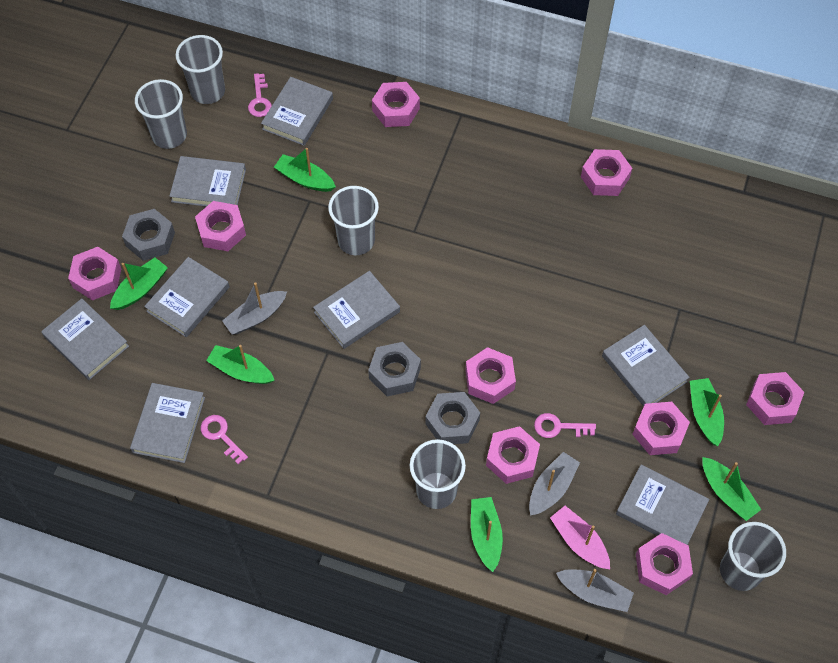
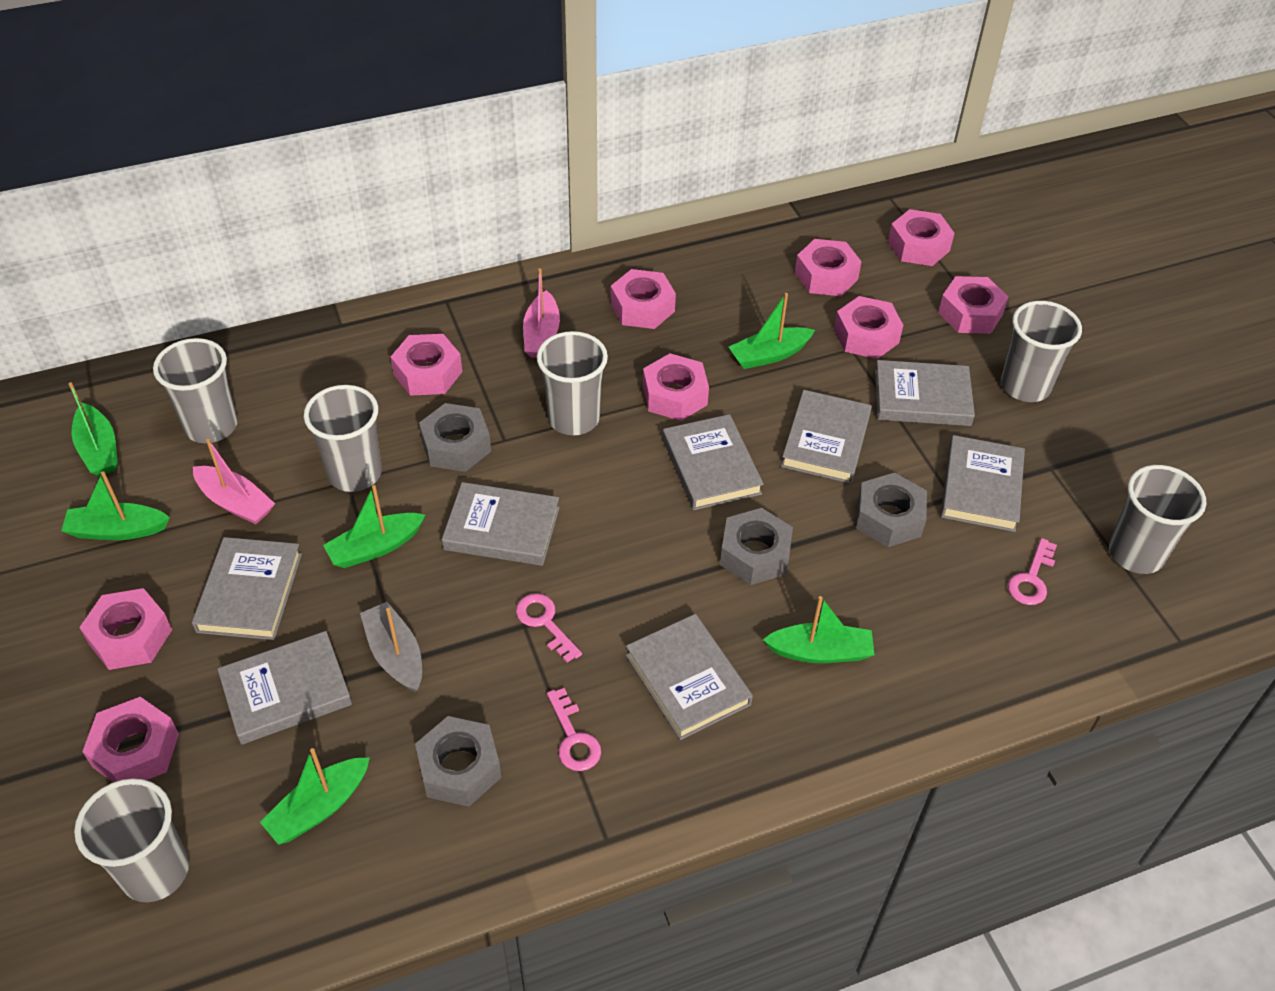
grey boat: 3 -> 1
grey cup: 5 -> 6
grey nut: 3 -> 4
pink boat: 1 -> 2

